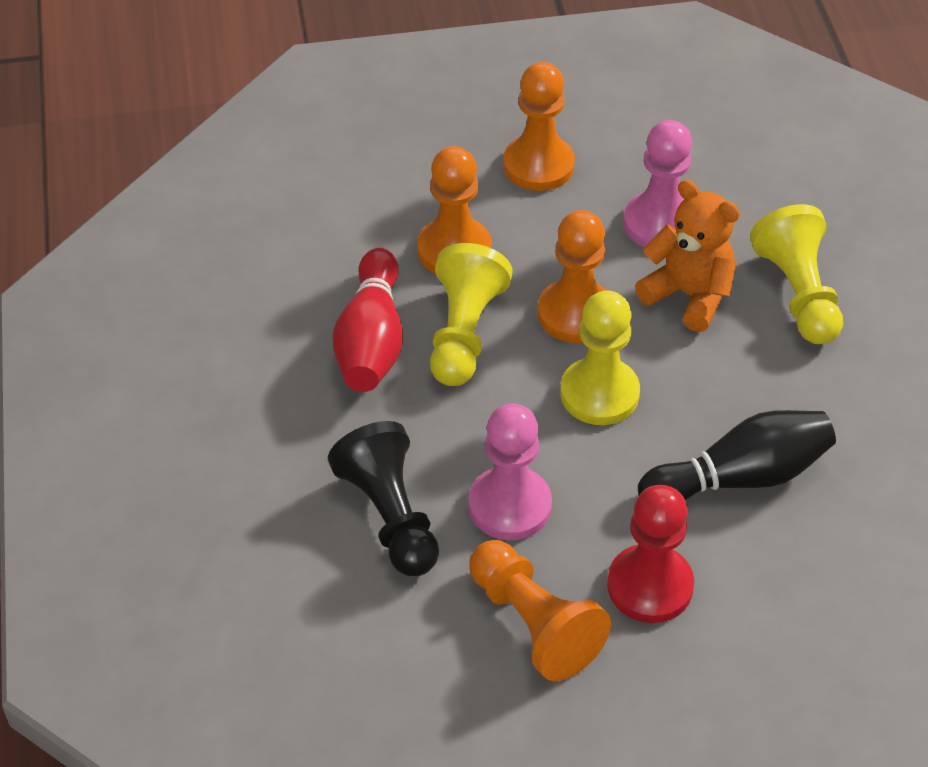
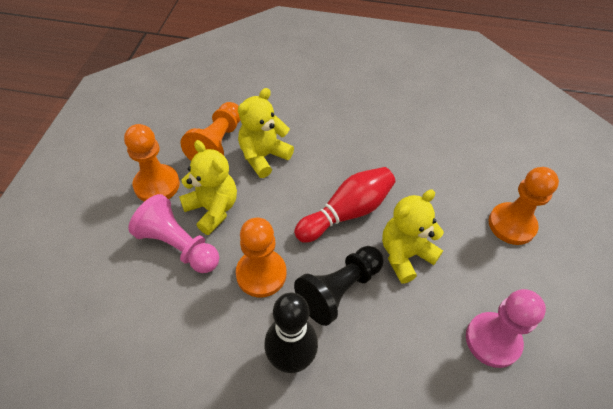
orange teddy bear: 1 -> 0
red pawn: 1 -> 0
yellow pawn: 3 -> 0
yellow teddy bear: 0 -> 3

